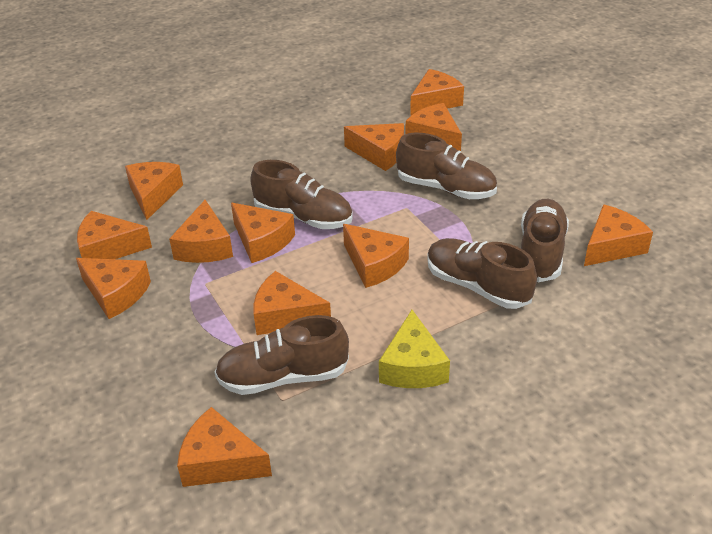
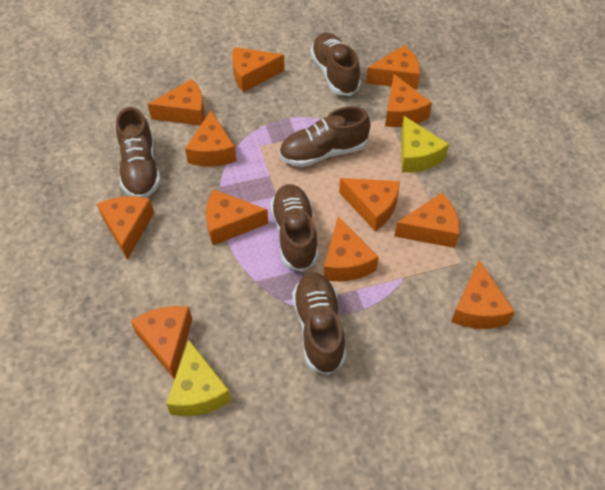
yellow cheese: 1 -> 2

